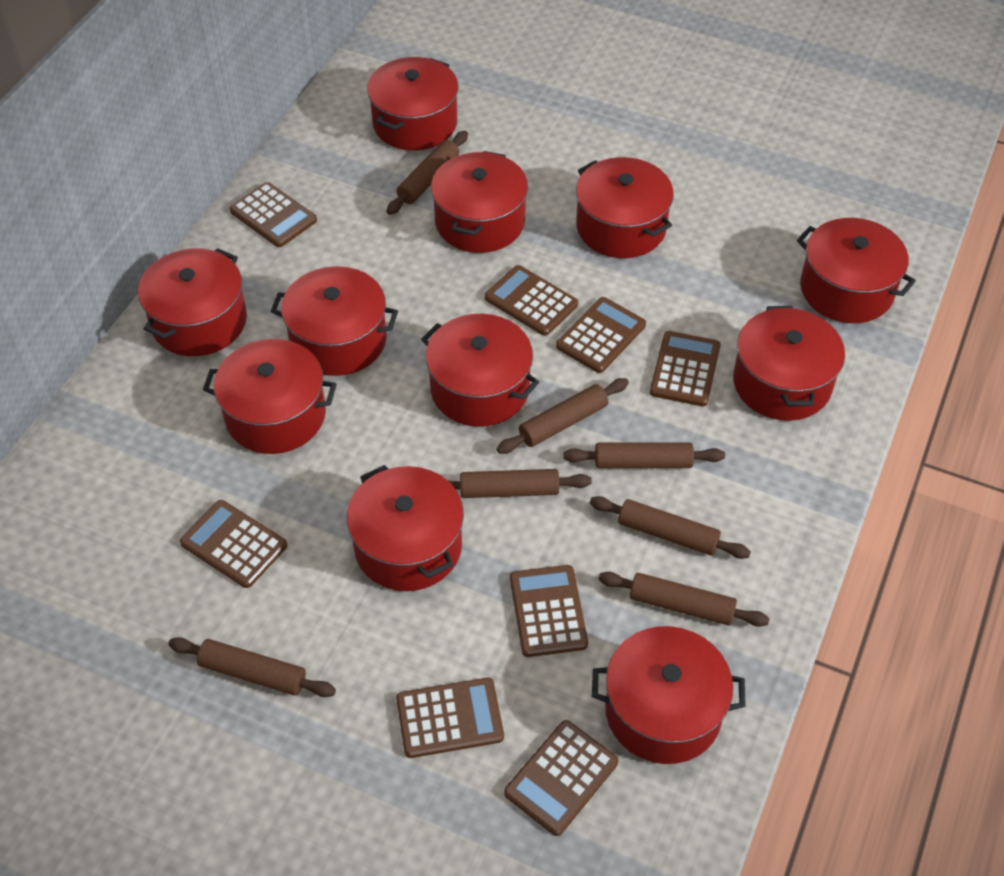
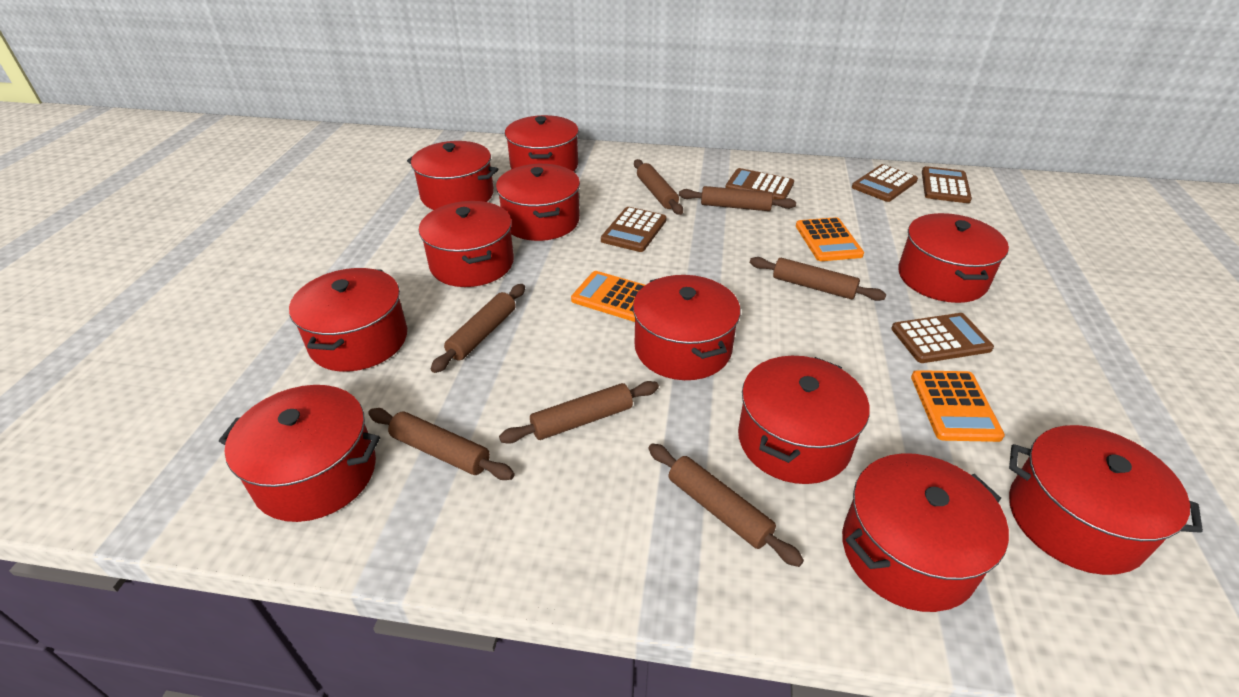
brown calculator: 8 -> 5
orange calculator: 0 -> 3

